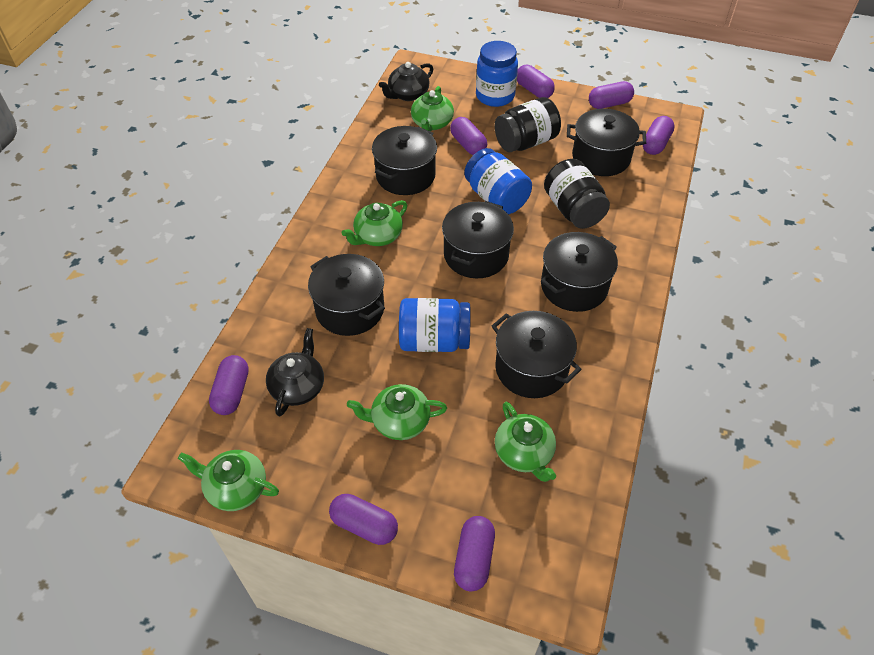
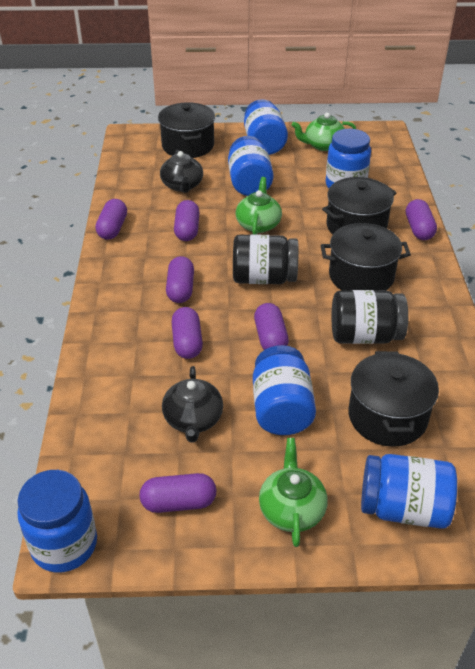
black pot: 6 -> 4
blue jar: 3 -> 6
green teapot: 5 -> 3

